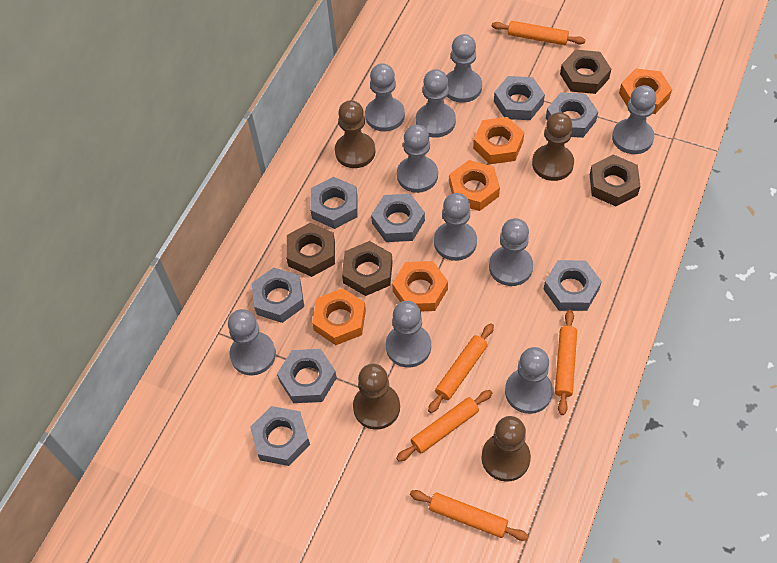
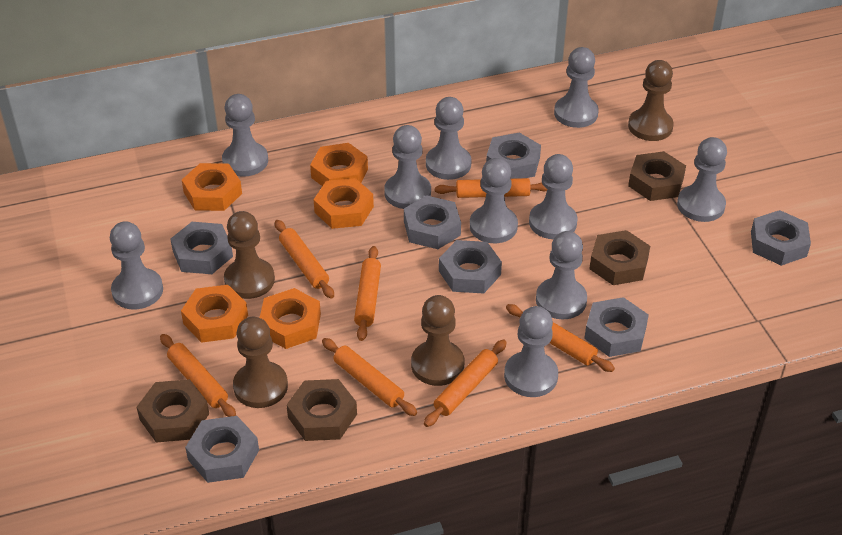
grey nut: 8 -> 7
orange rolling pin: 5 -> 7

